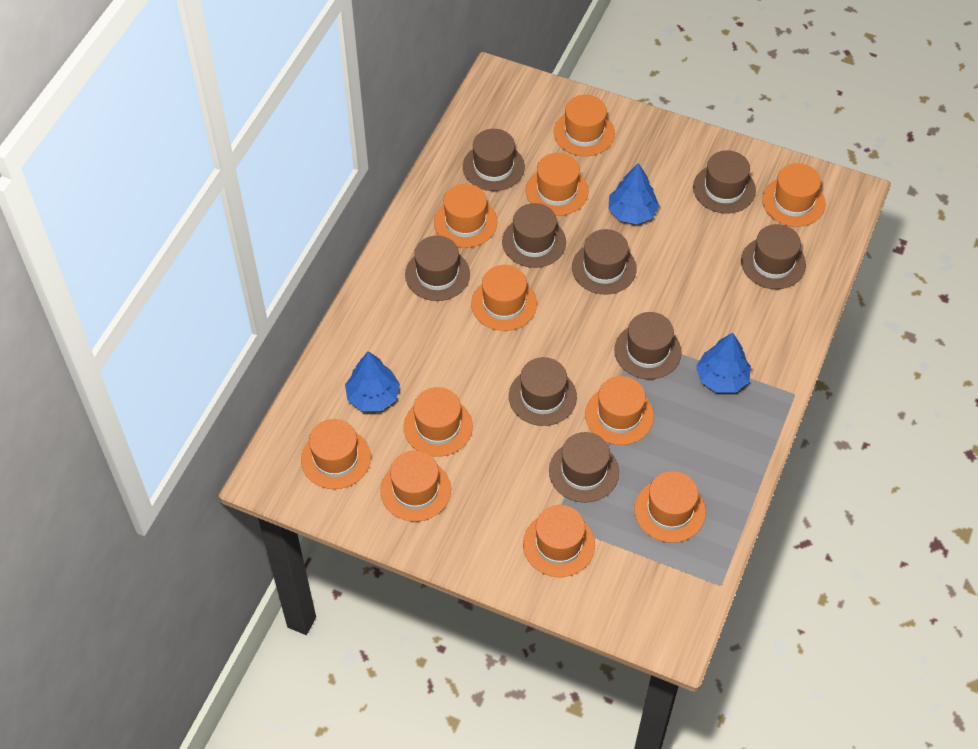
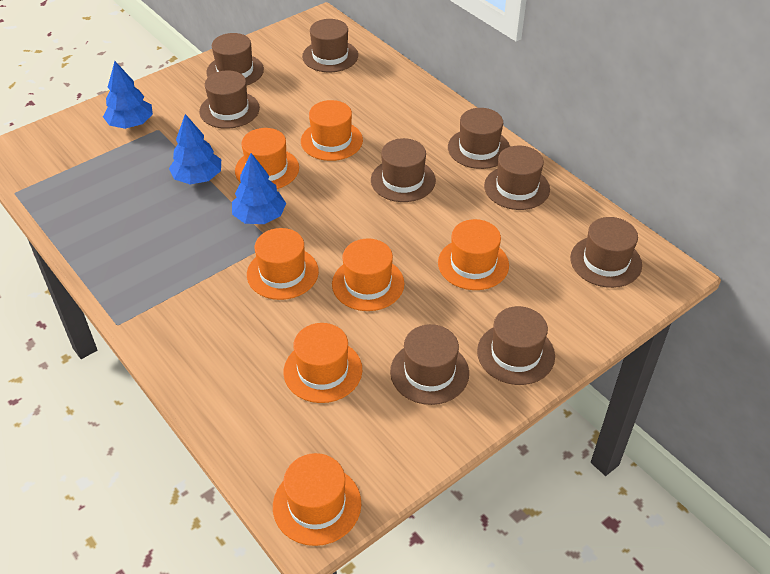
orange hat: 11 -> 7

